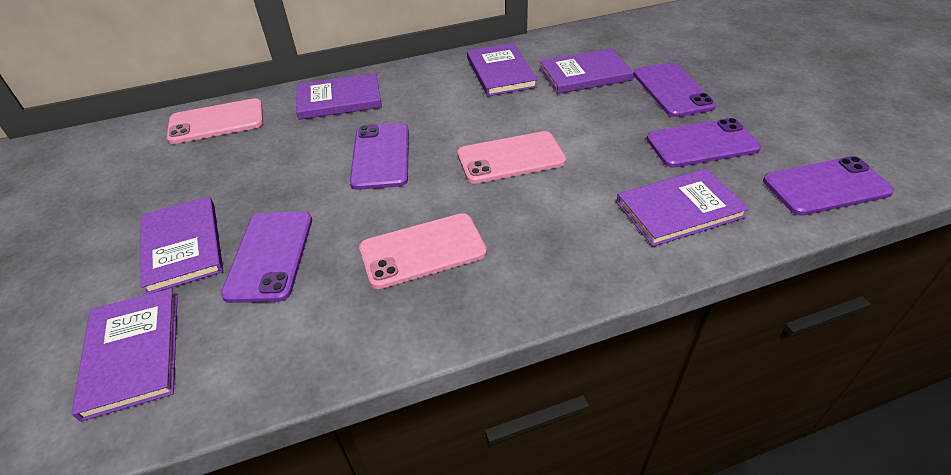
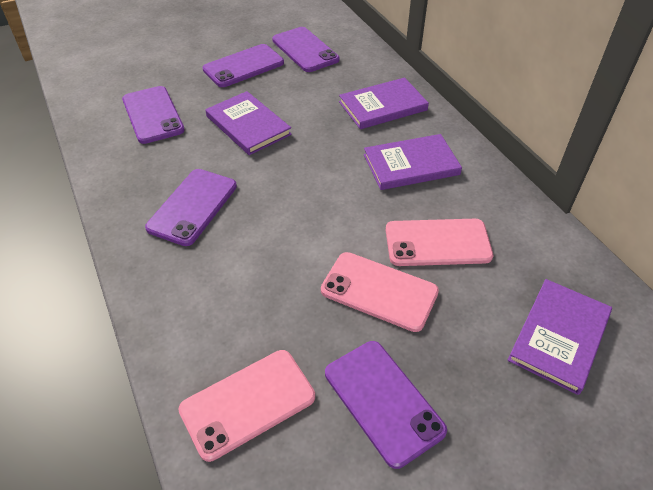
purple book: 6 -> 4

